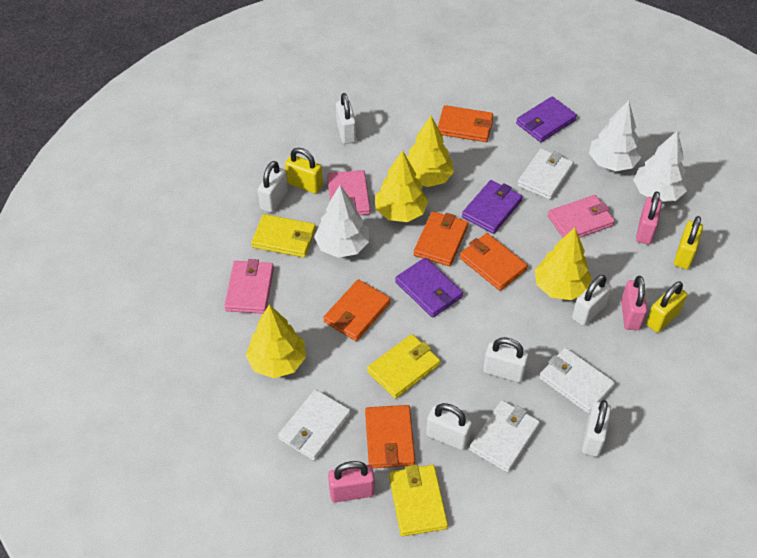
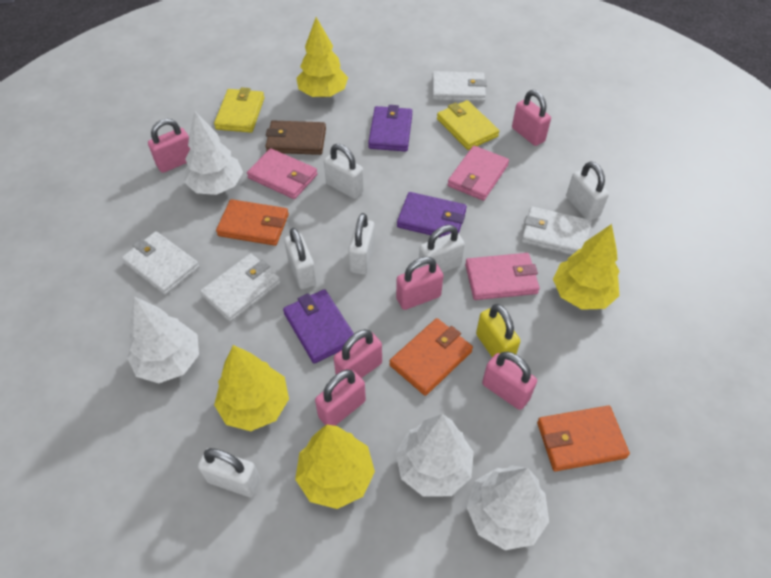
brown wallet: 0 -> 1
orange wallet: 5 -> 3
pink padlock: 3 -> 6
white tree: 3 -> 4
yellow padlock: 3 -> 1
yellow wallet: 3 -> 2

